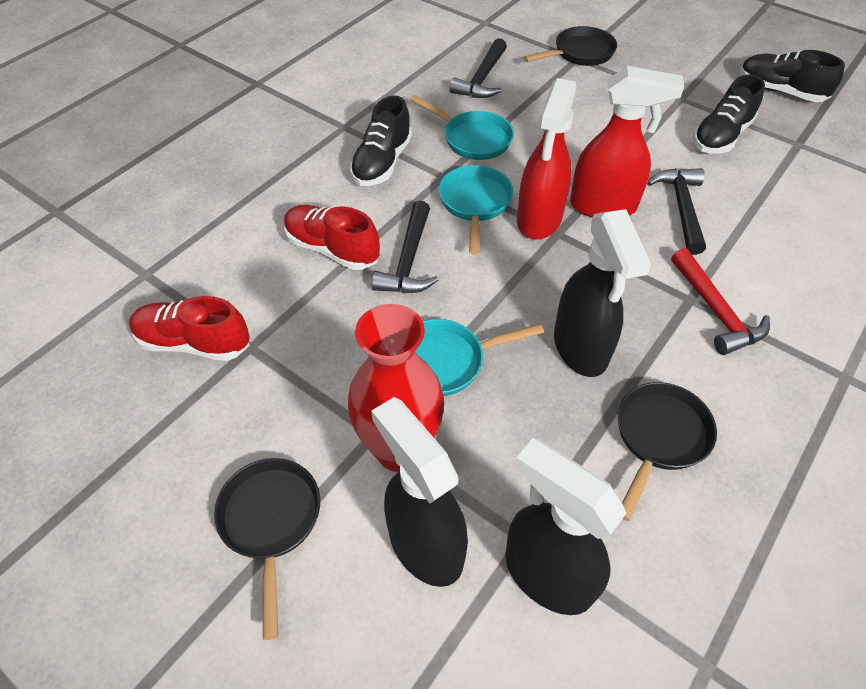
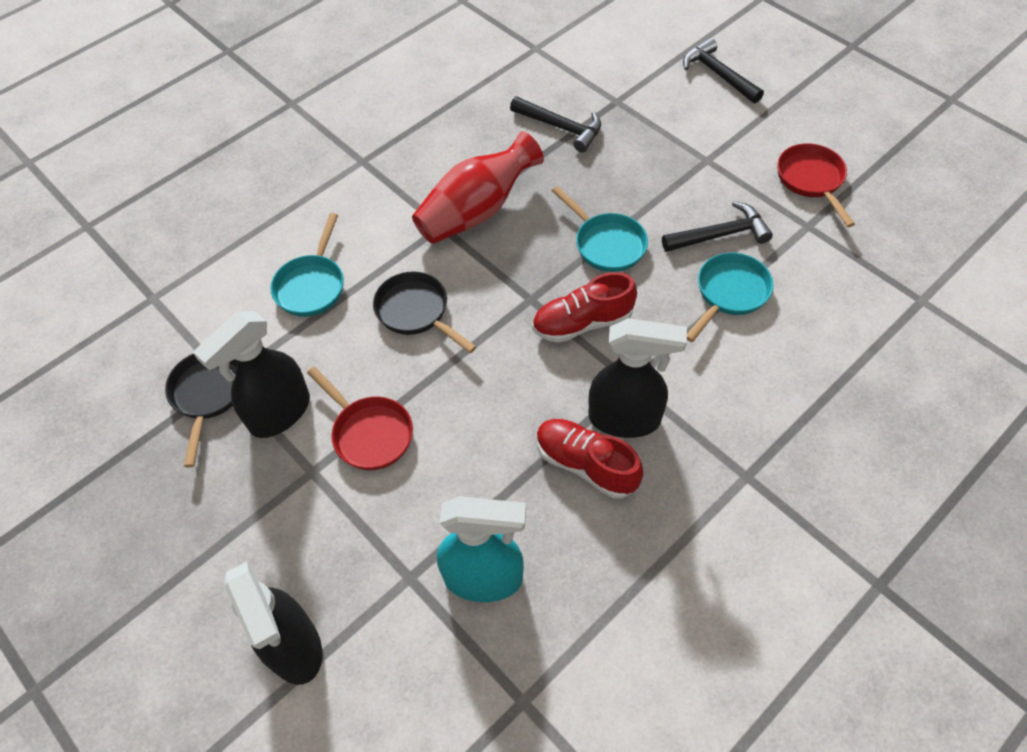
black pan: 3 -> 2
black shoe: 3 -> 0
red hammer: 1 -> 0
red pan: 0 -> 2
red spray bottle: 2 -> 0
turquoise spray bottle: 0 -> 1

